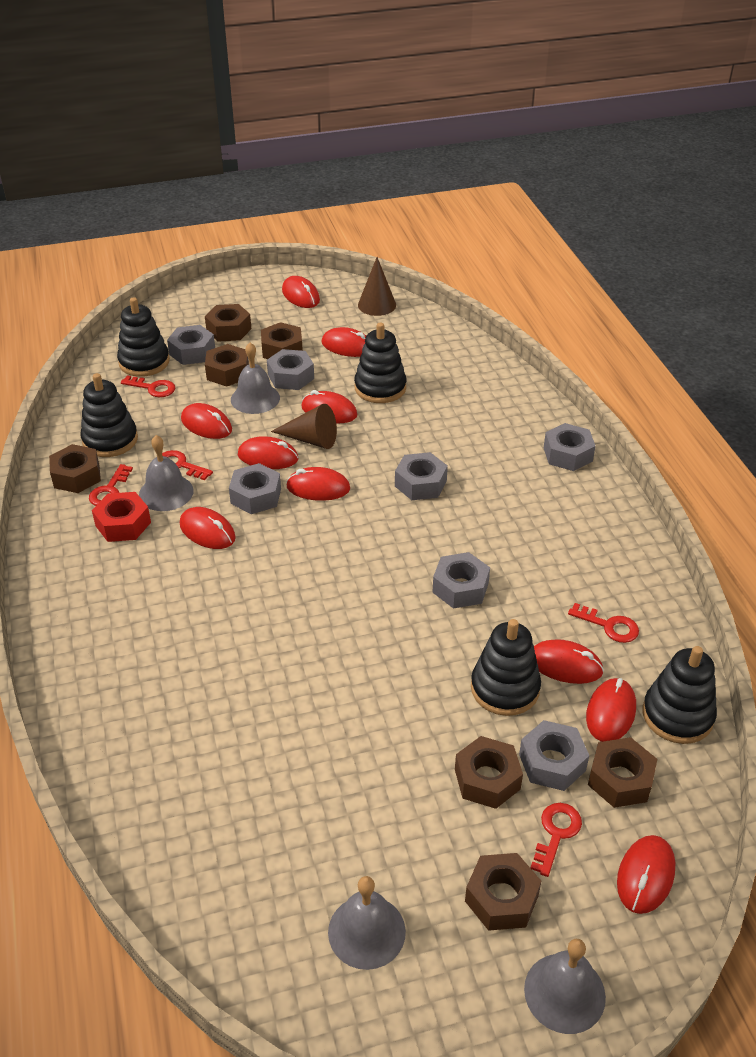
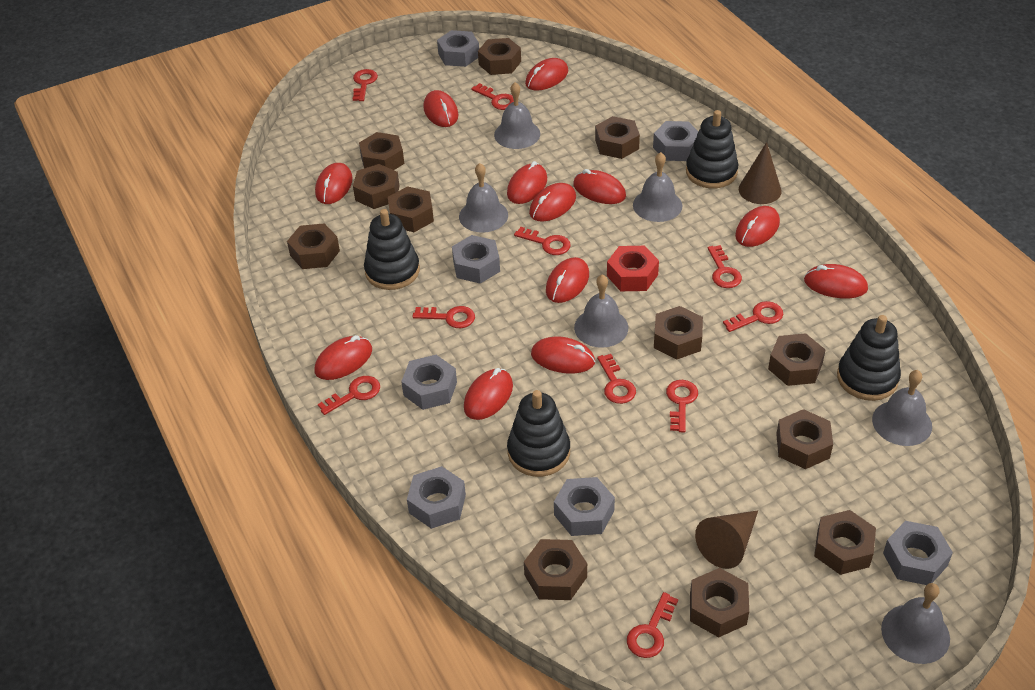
black stacking toy: 5 -> 4
brown nut: 7 -> 12
grey bell: 4 -> 6
red key: 5 -> 10
red mouse: 10 -> 12

